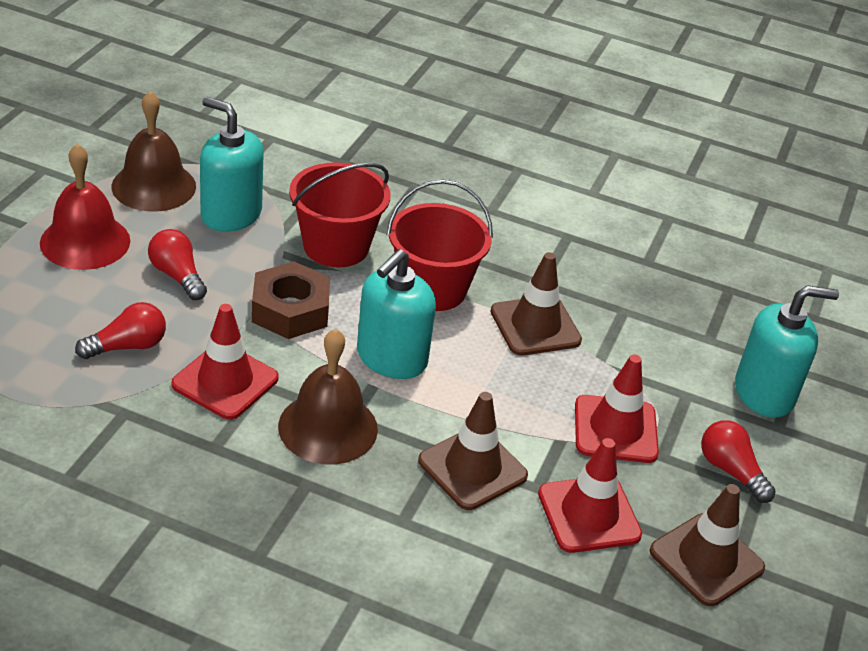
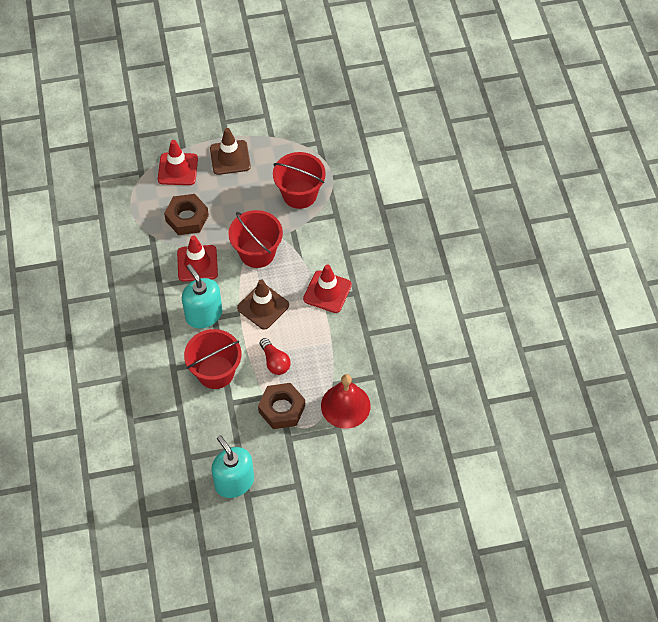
brown bell: 2 -> 0
brown nut: 1 -> 2
brown traffic cone: 3 -> 2
red bucket: 2 -> 3
red light bulb: 3 -> 1
turquoise soap dispenser: 3 -> 2

